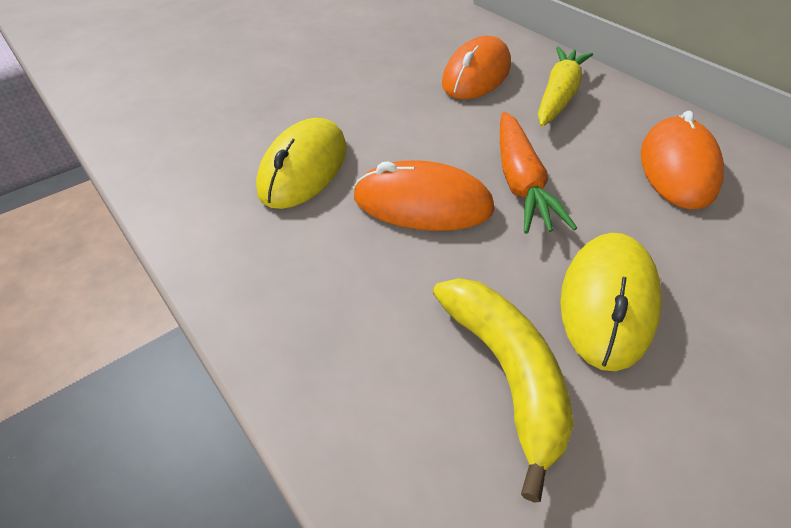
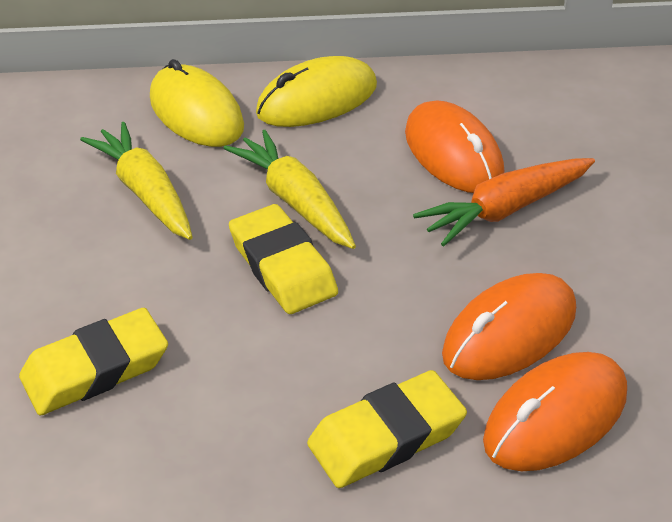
yellow banana: 1 -> 0
yellow carrot: 1 -> 2
yellow eraser: 0 -> 3

